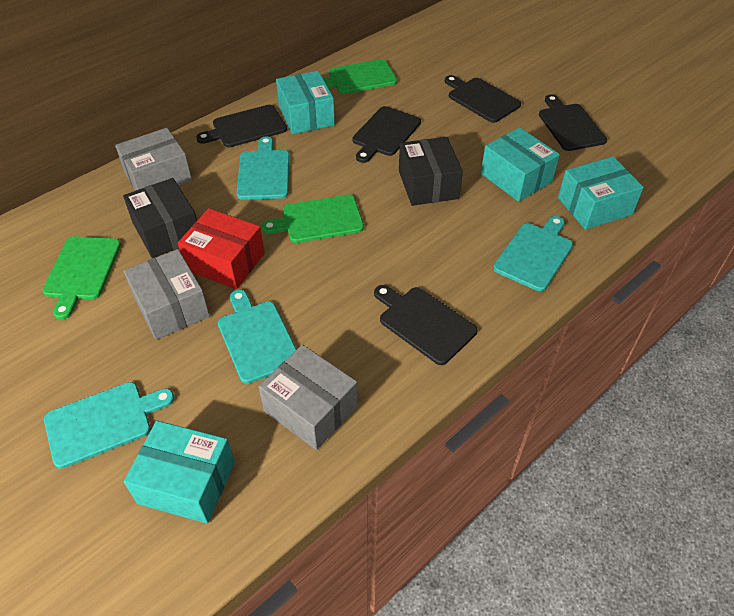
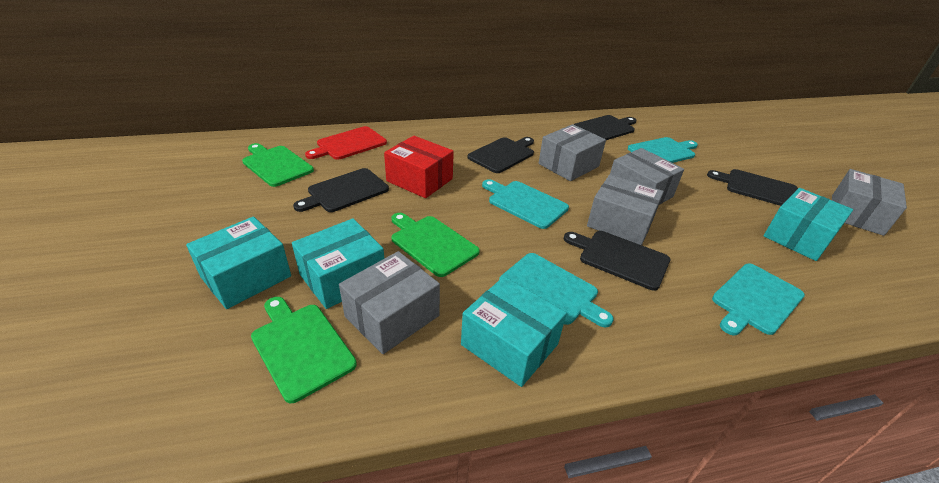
black box: 2 -> 0
grey box: 3 -> 5
red cutting board: 0 -> 1

